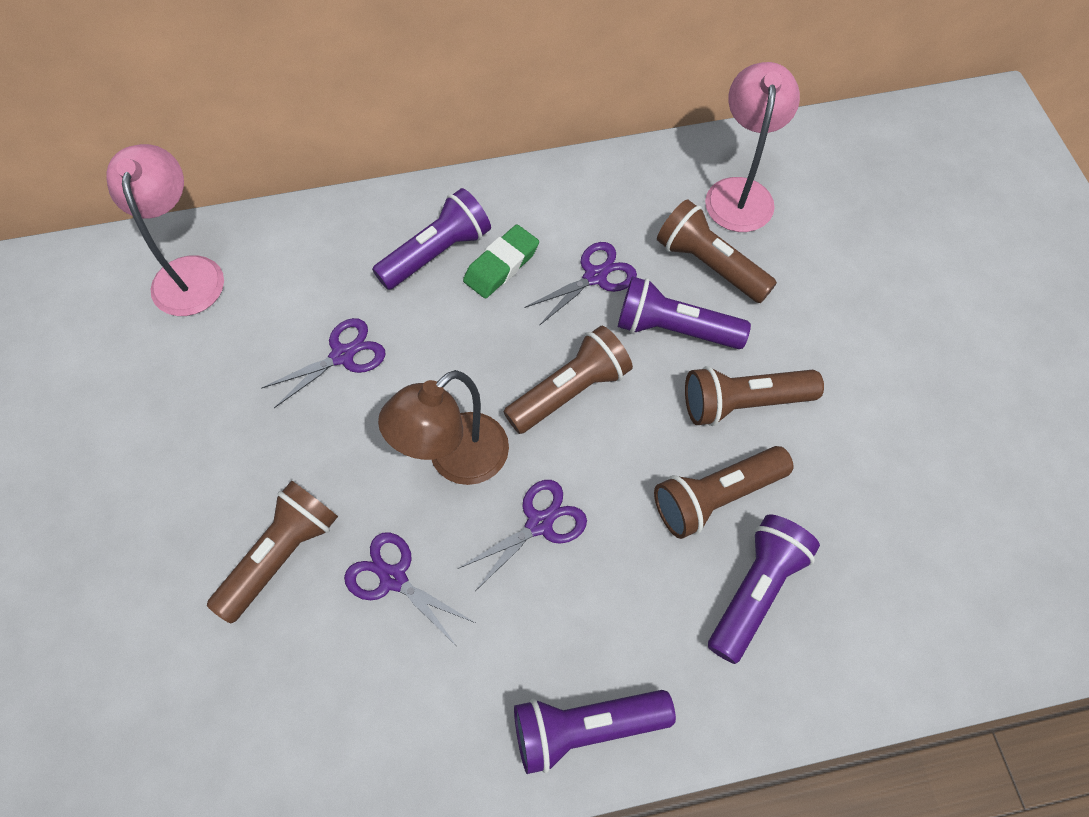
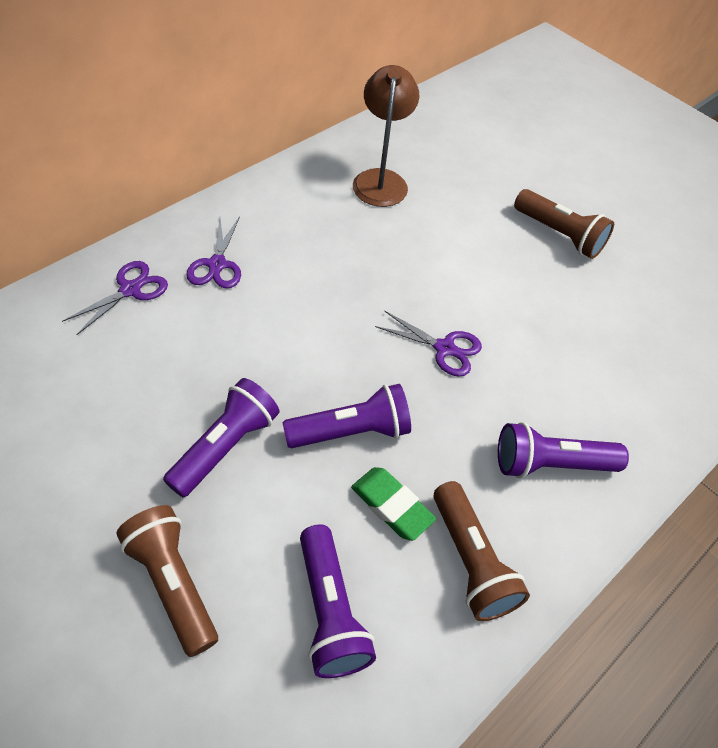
brown flashlight: 5 -> 3
pink lamp: 2 -> 0
purple scissors: 4 -> 3

